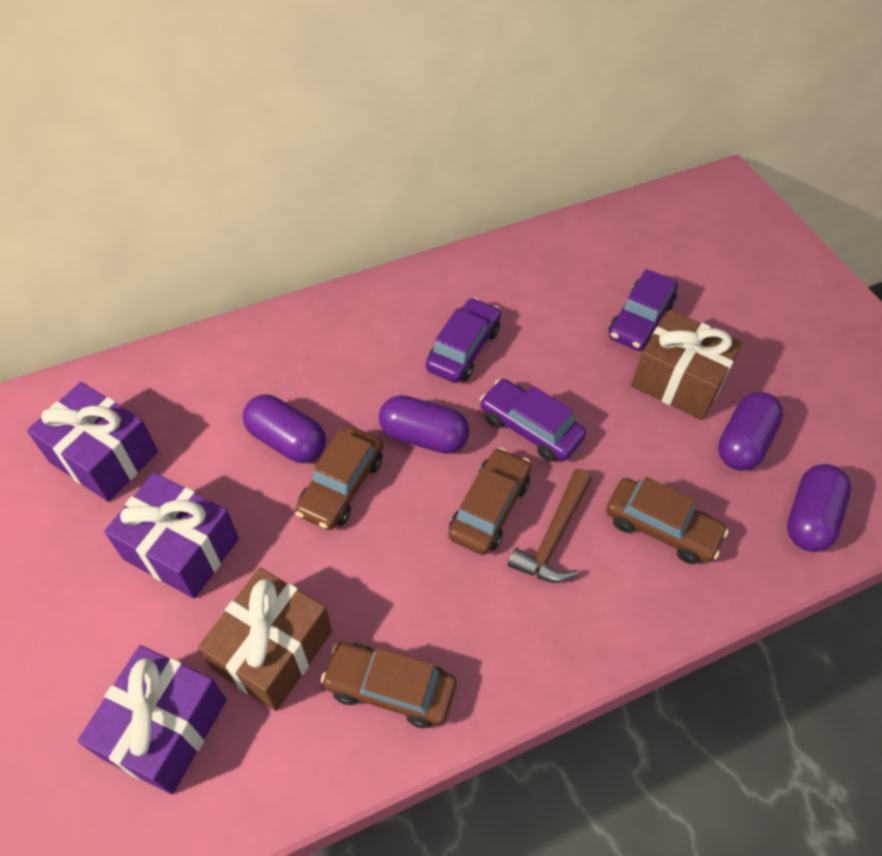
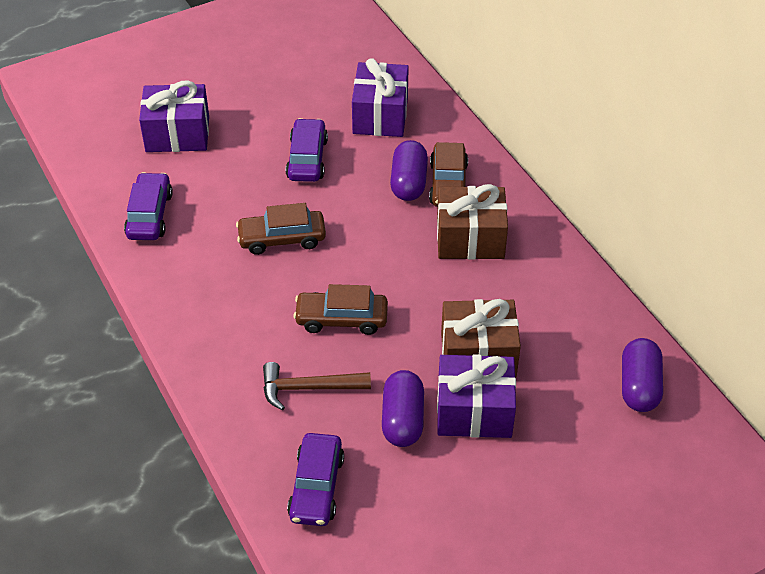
brown car: 4 -> 3
purple capsule: 4 -> 3

